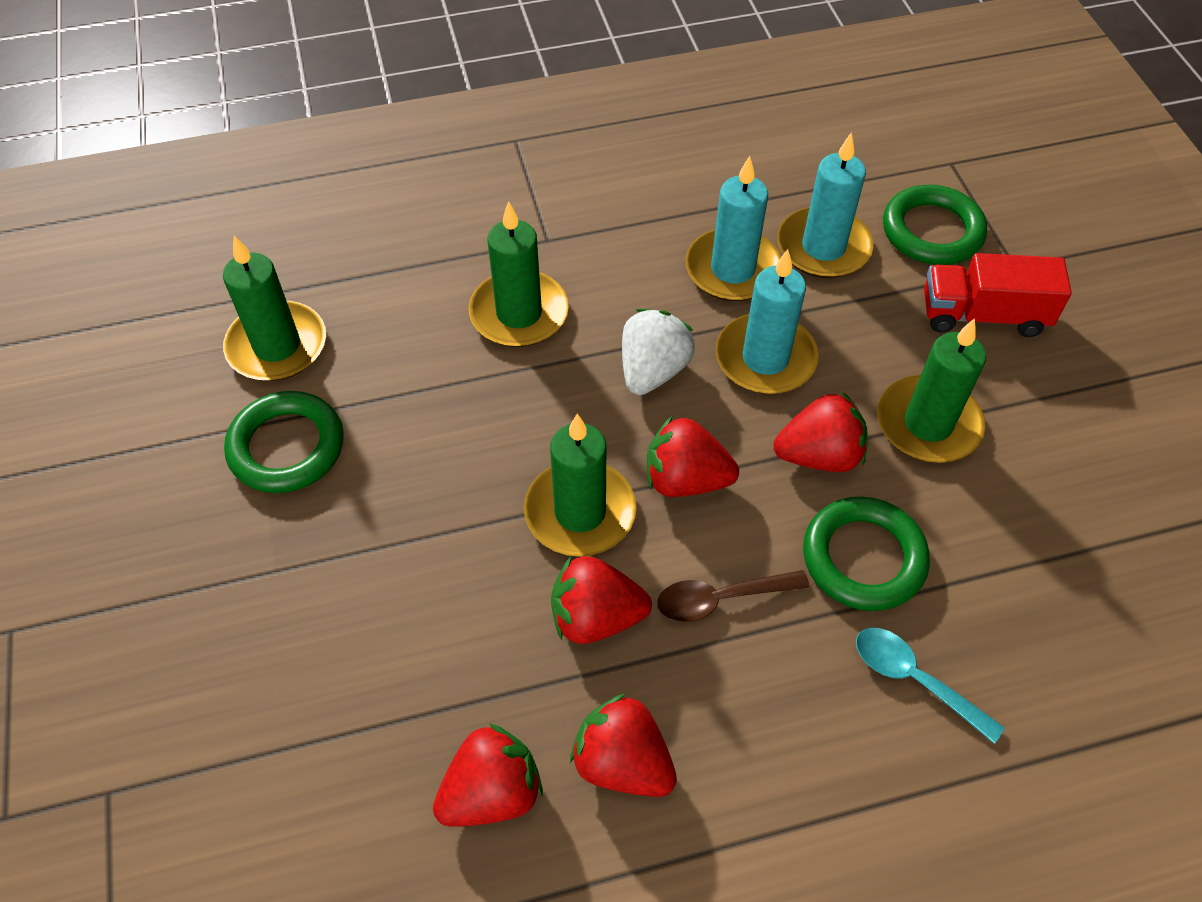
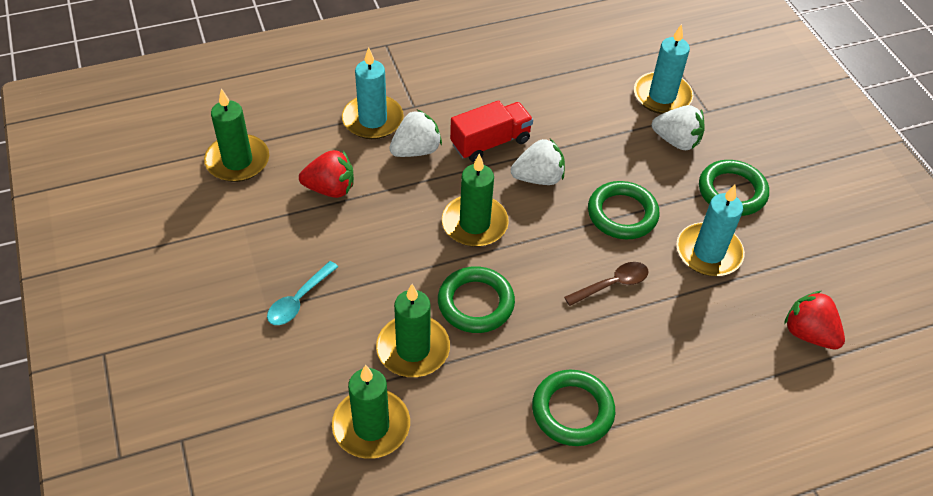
green ring: 3 -> 4
red strawberry: 5 -> 2
white strawberry: 1 -> 3

